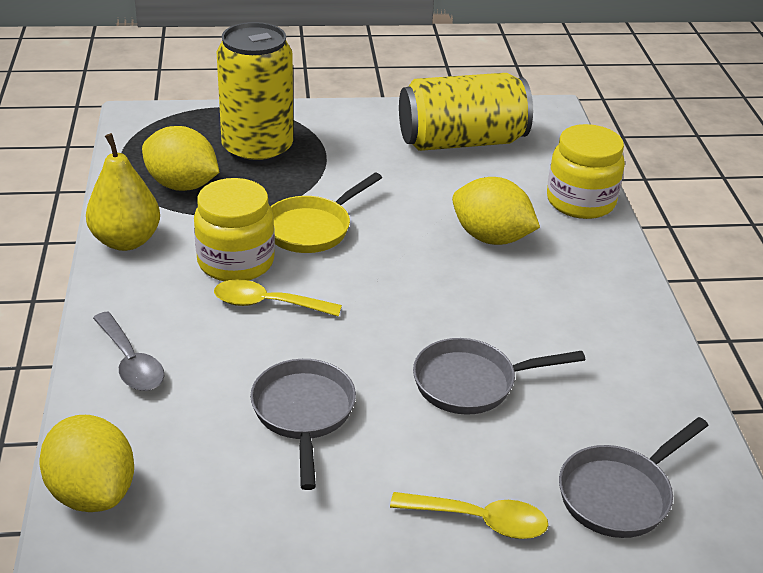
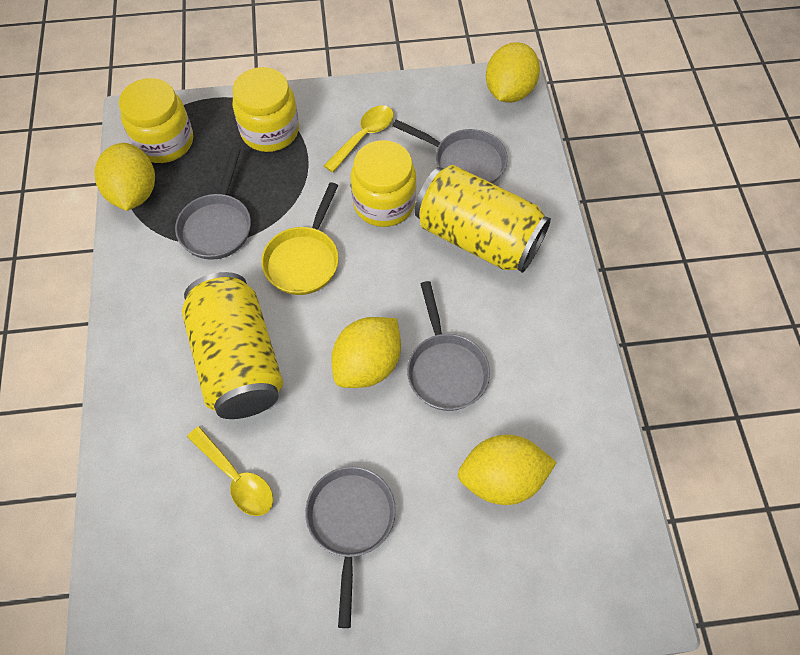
grey pan: 3 -> 4
grey spoon: 1 -> 0
yellow jar: 2 -> 3
yellow lemon: 3 -> 4
yellow pear: 1 -> 0

